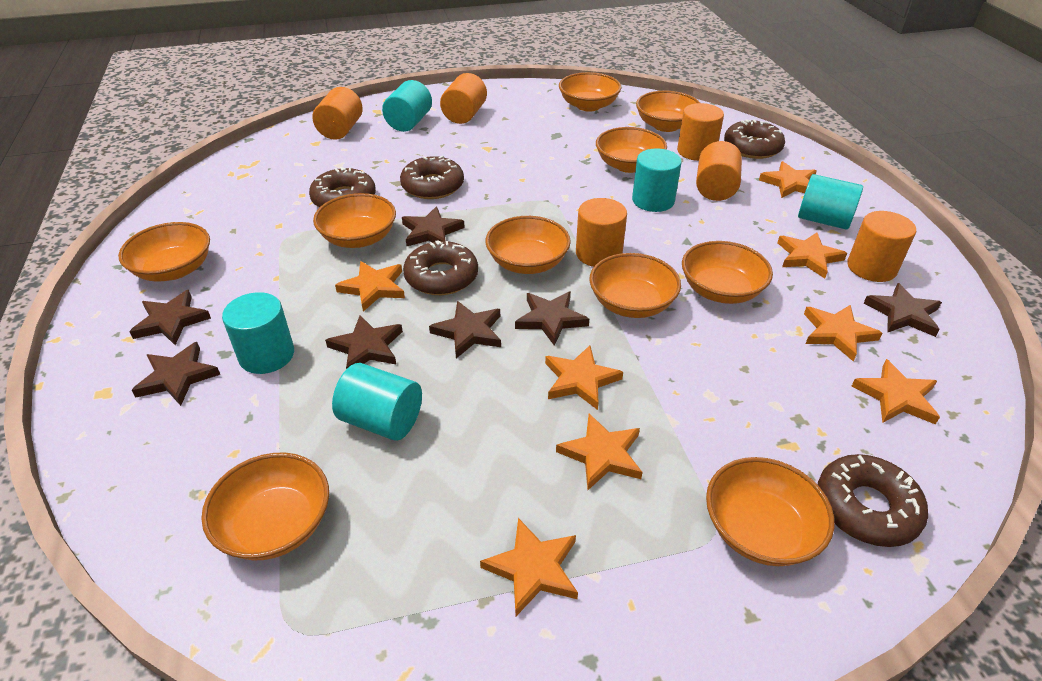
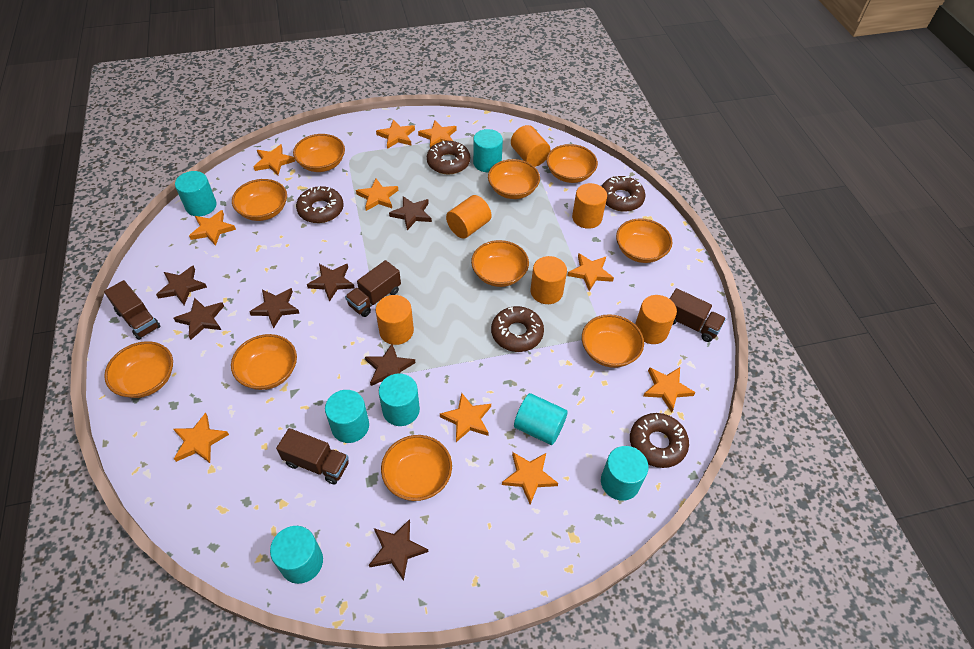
brown truck: 0 -> 4
orange star: 8 -> 10
turquoise cylinder: 5 -> 7

